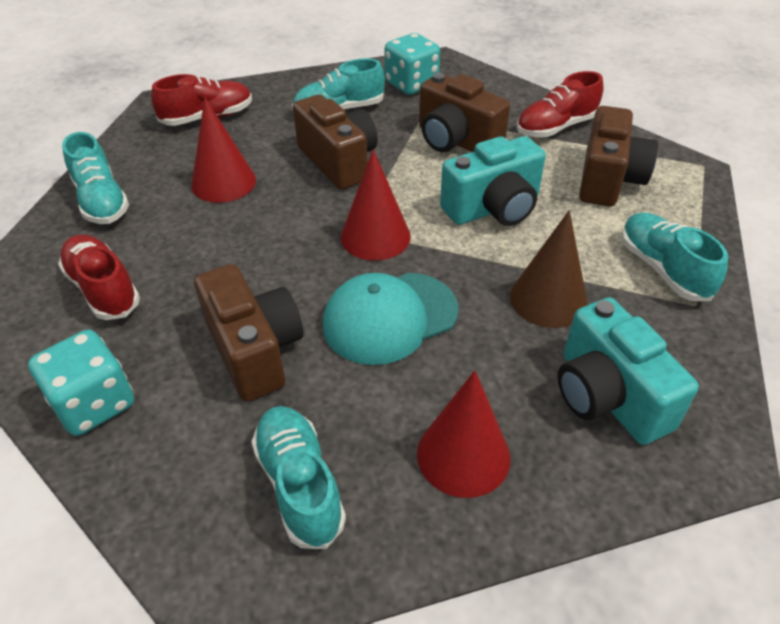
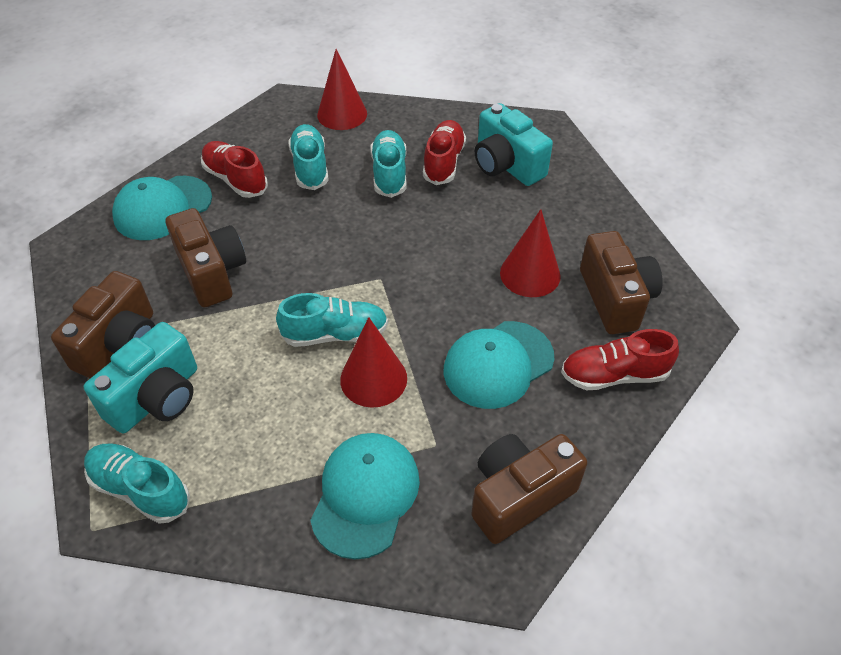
brown cone: 1 -> 0
turquoise cap: 1 -> 3
turquoise dice: 2 -> 0

